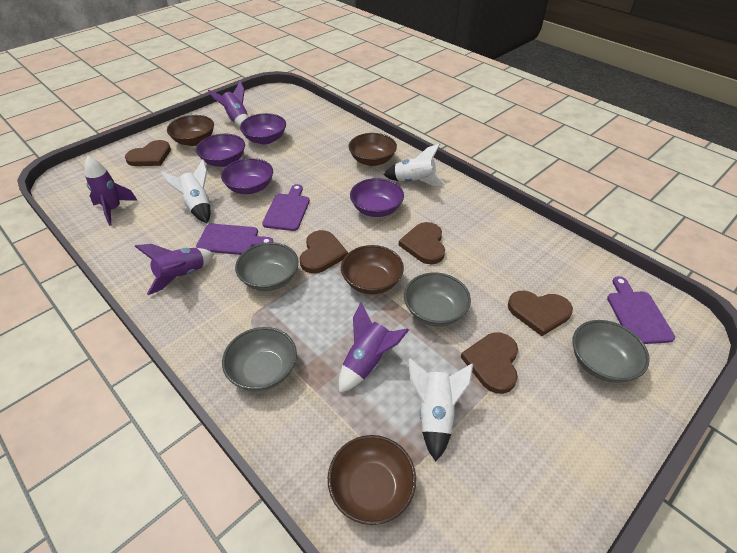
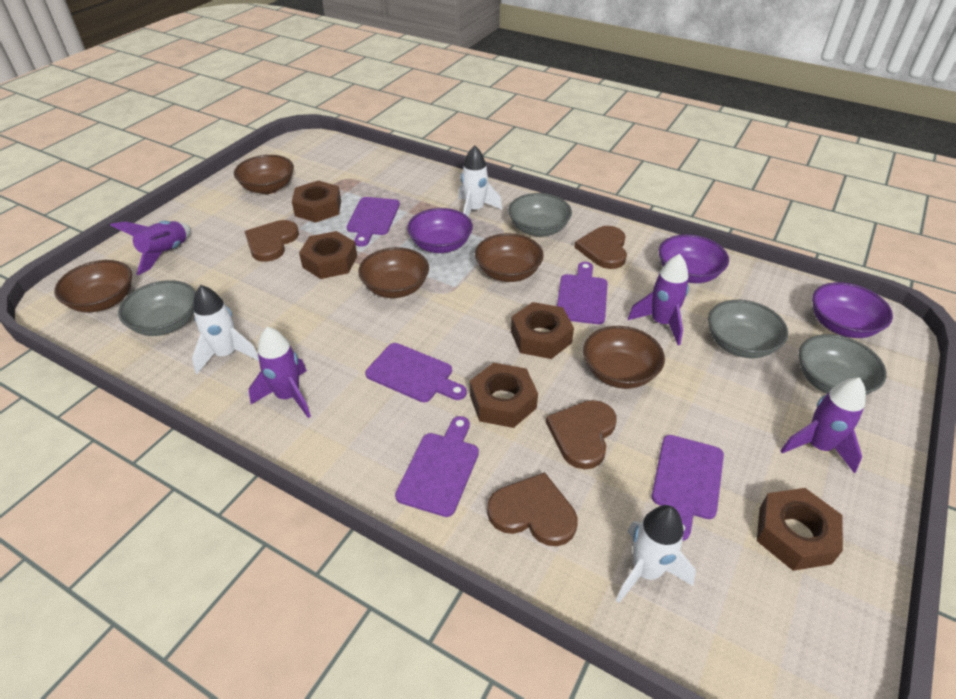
brown bowl: 4 -> 5
brown heart: 5 -> 4
brown nut: 0 -> 5
purple bowl: 4 -> 3
purple cutting board: 3 -> 5

